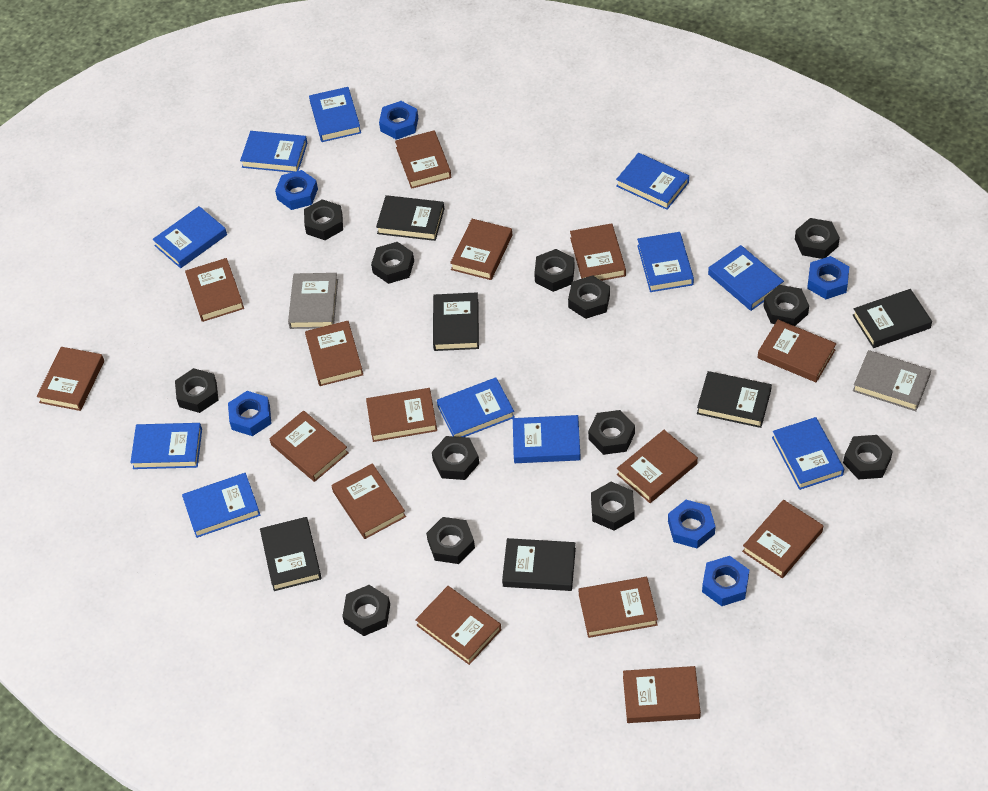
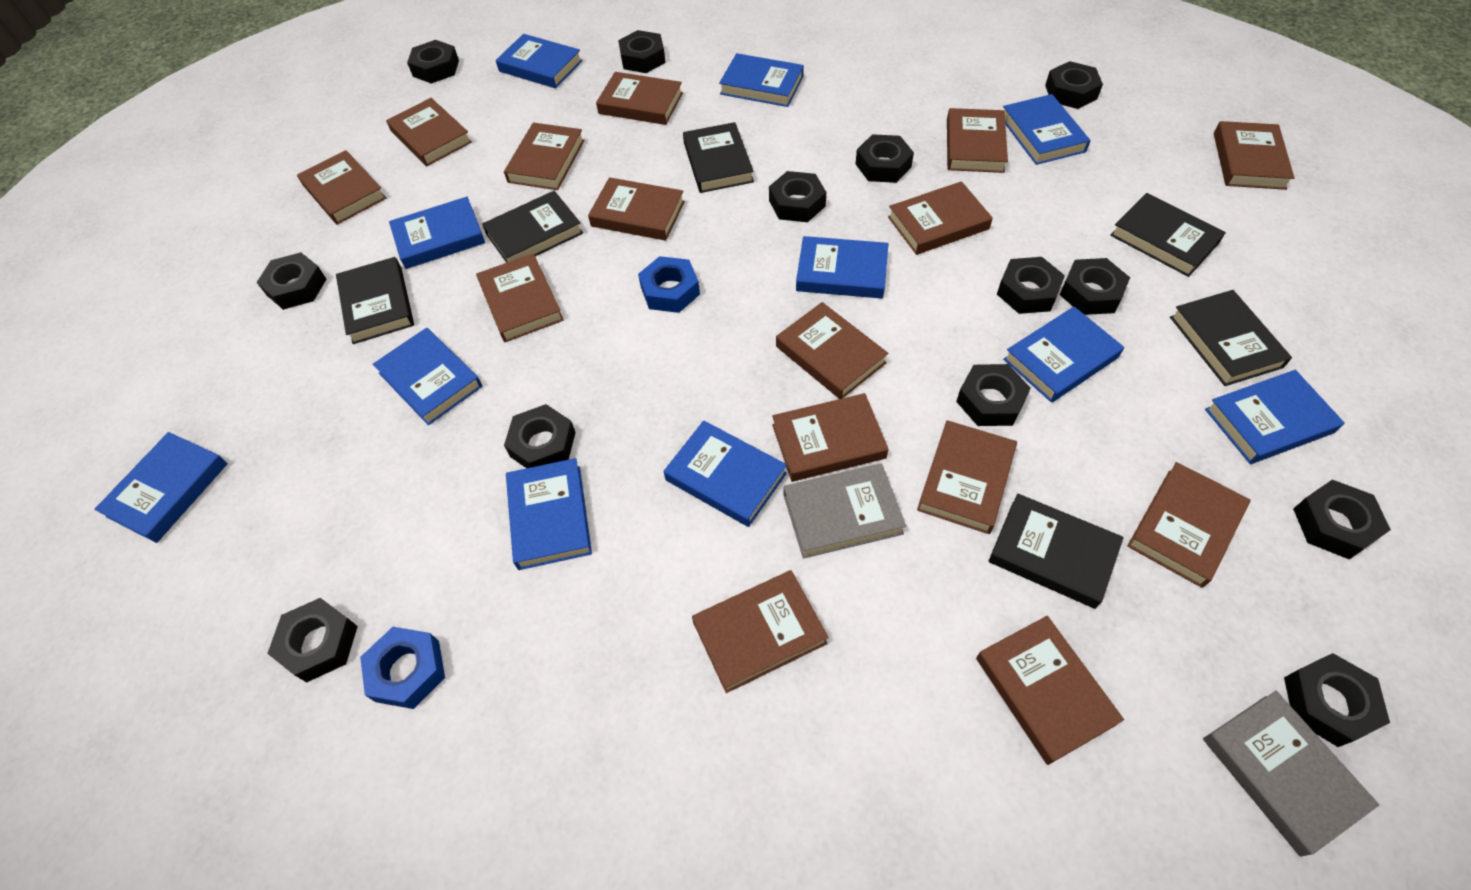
blue nut: 6 -> 2

